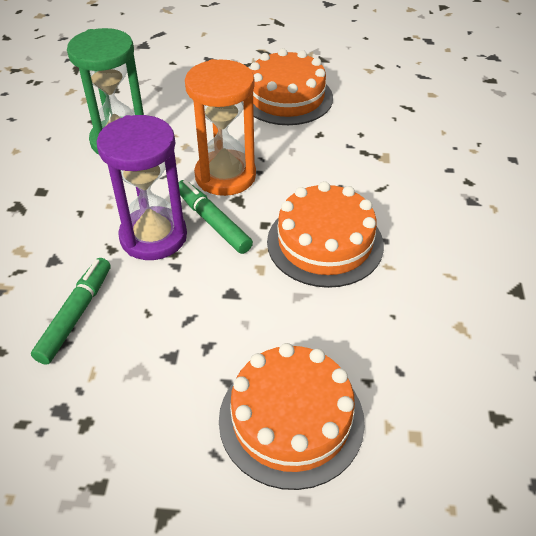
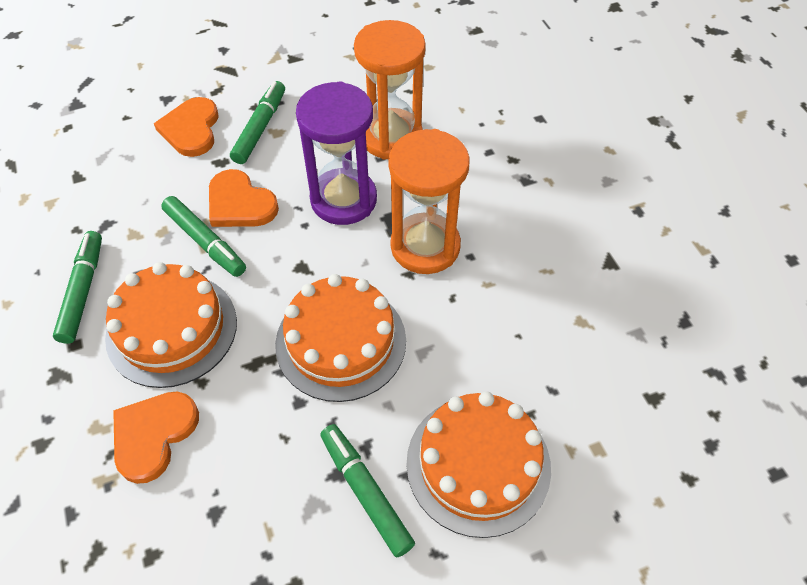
green hourglass: 1 -> 0
green marker: 2 -> 4
orange heart: 0 -> 3
orange hourglass: 1 -> 2

